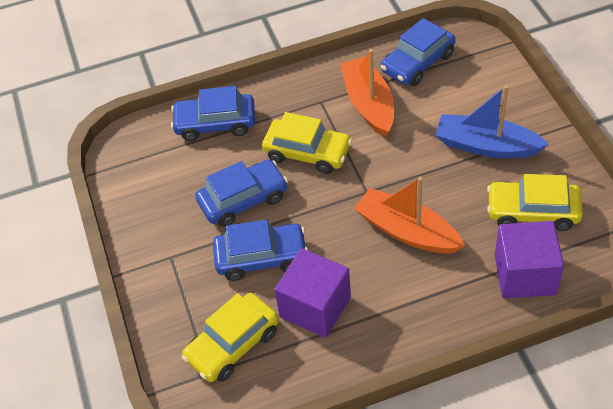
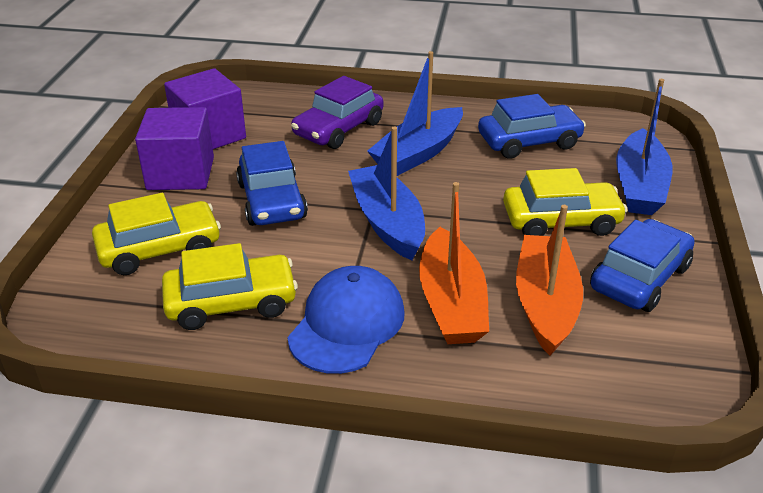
blue boat: 1 -> 3
blue cap: 0 -> 1
blue car: 4 -> 3
purple car: 0 -> 1

